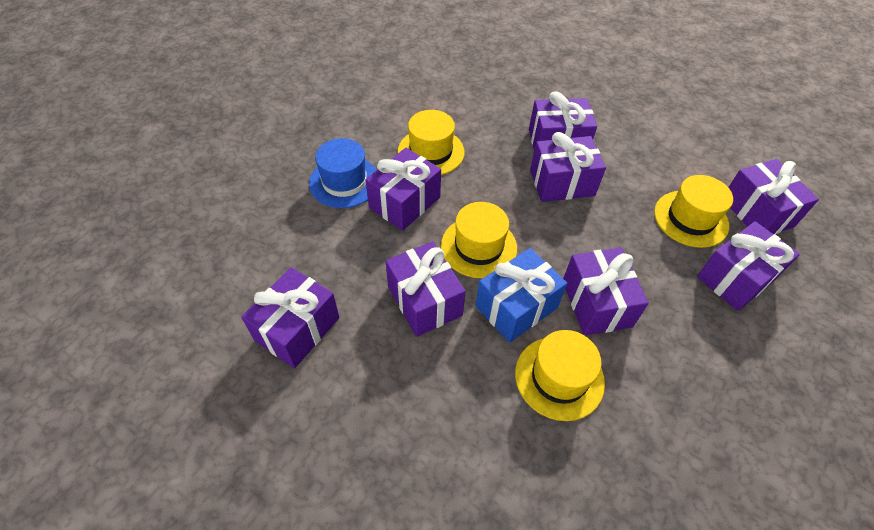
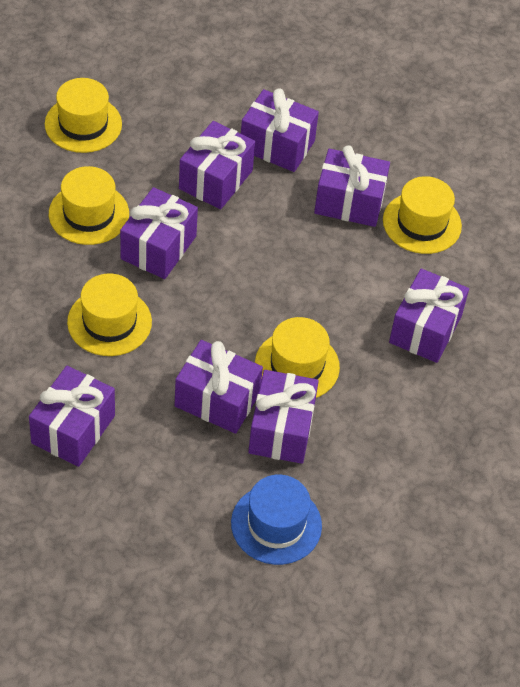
blue gift: 1 -> 0
yellow hat: 4 -> 5

